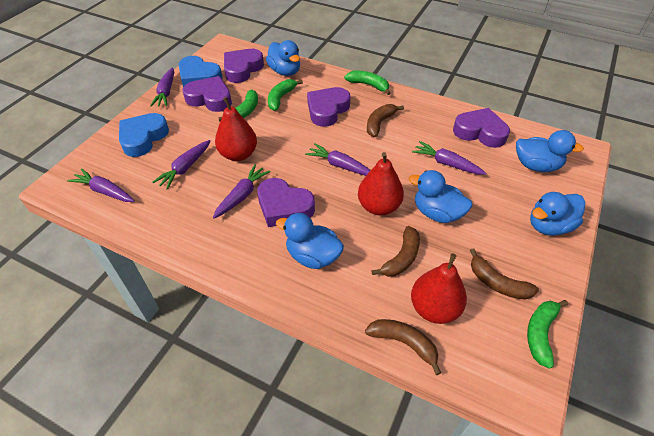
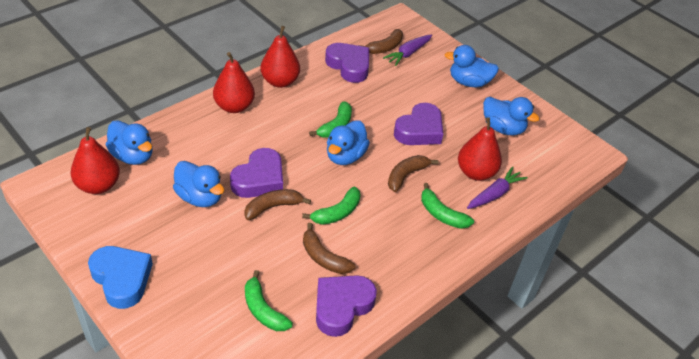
blue heart: 2 -> 1
purple carrot: 6 -> 2
purple heart: 5 -> 4
red pear: 3 -> 4

